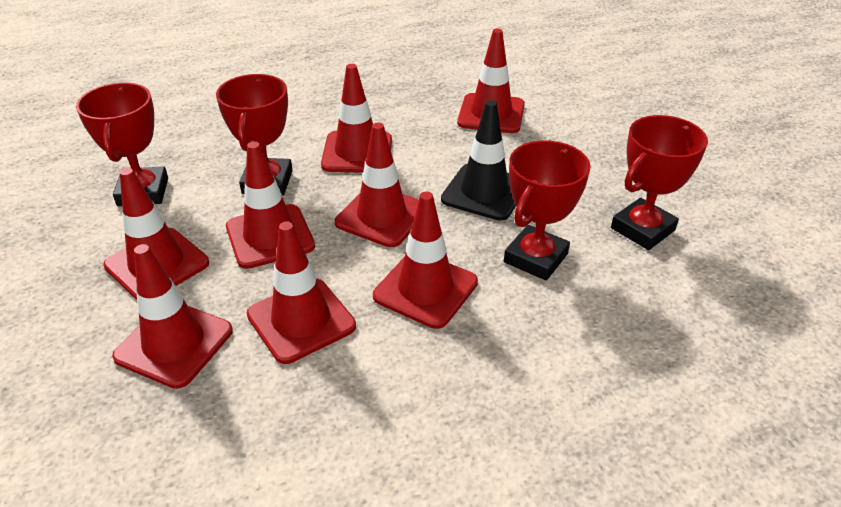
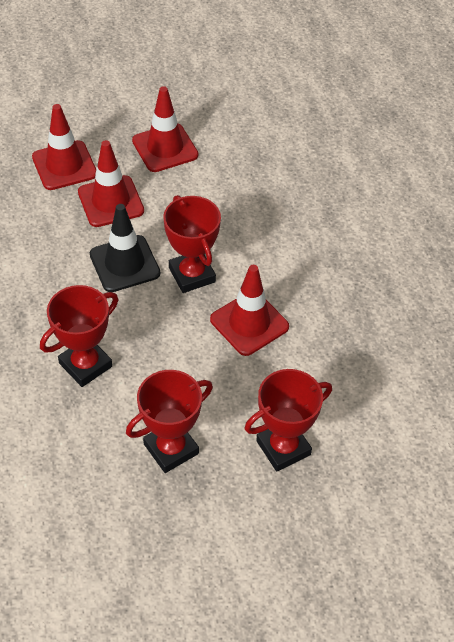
red traffic cone: 8 -> 4

